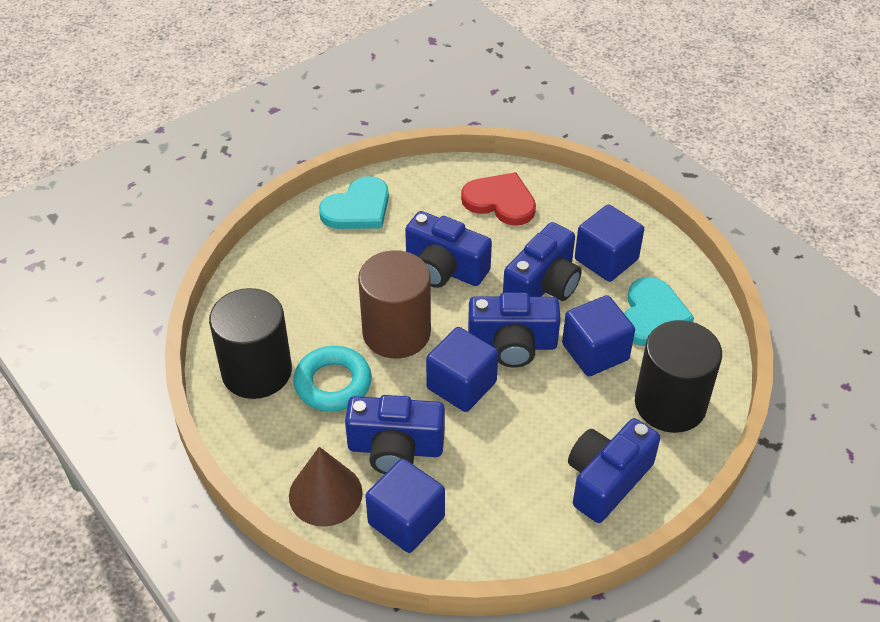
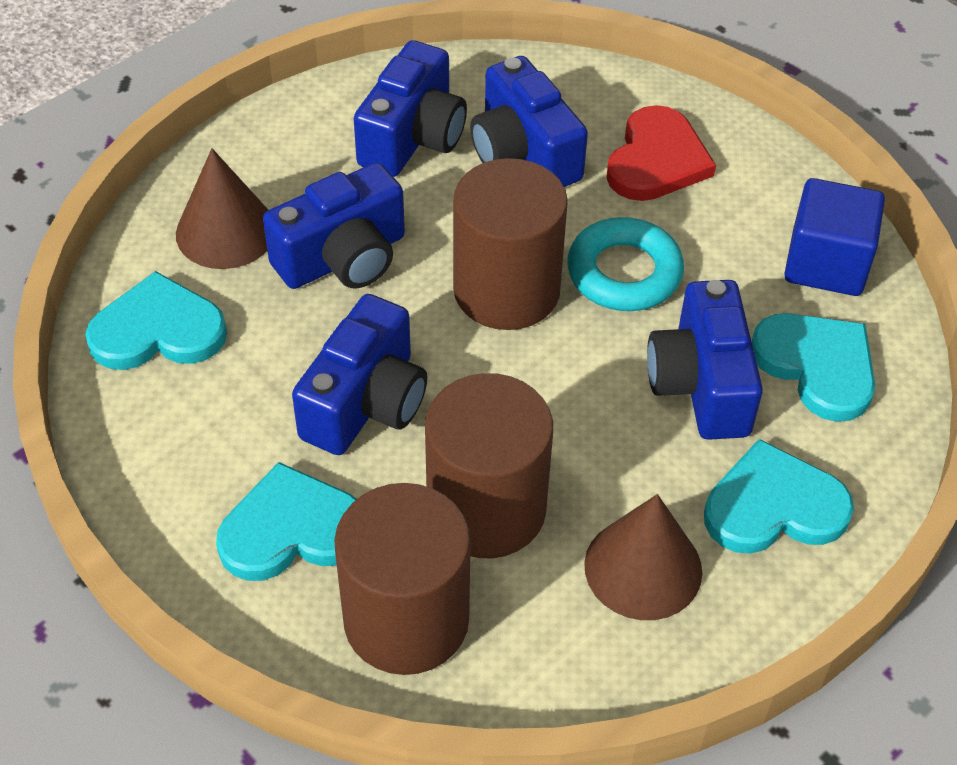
black cylinder: 2 -> 0
blue cube: 4 -> 1
brown cone: 1 -> 2
brown cylinder: 1 -> 3
turquoise heart: 2 -> 4

